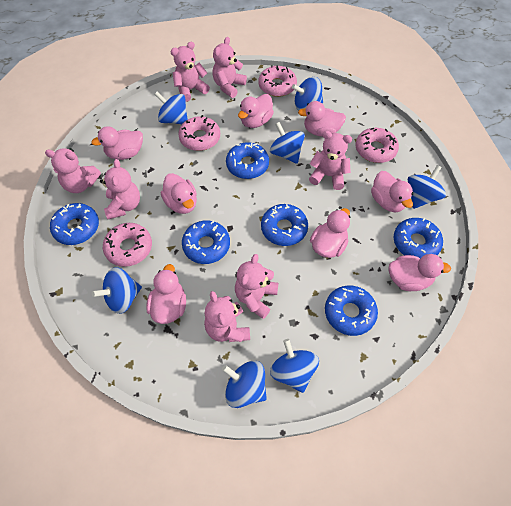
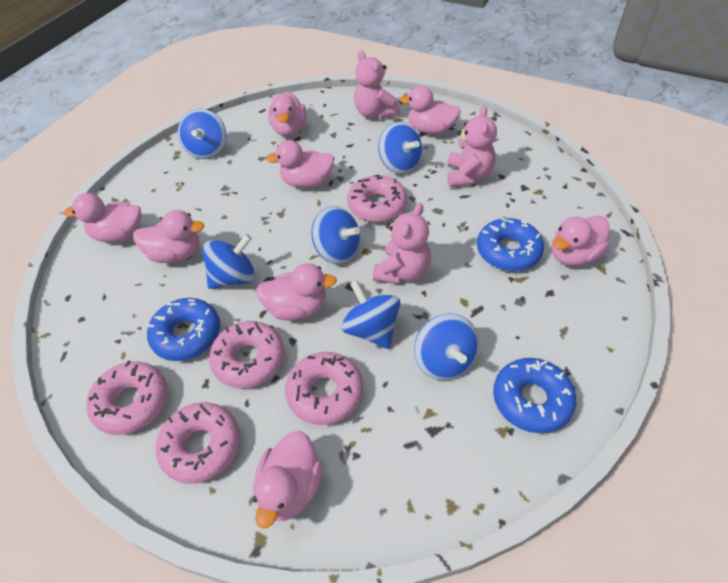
blue donut: 6 -> 3
blue spinning top: 7 -> 6
pink donut: 4 -> 5
pink teddy bear: 7 -> 3

